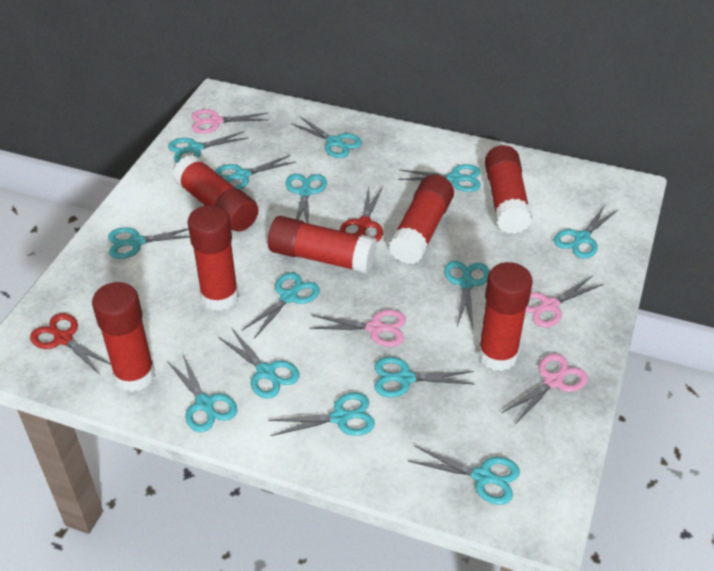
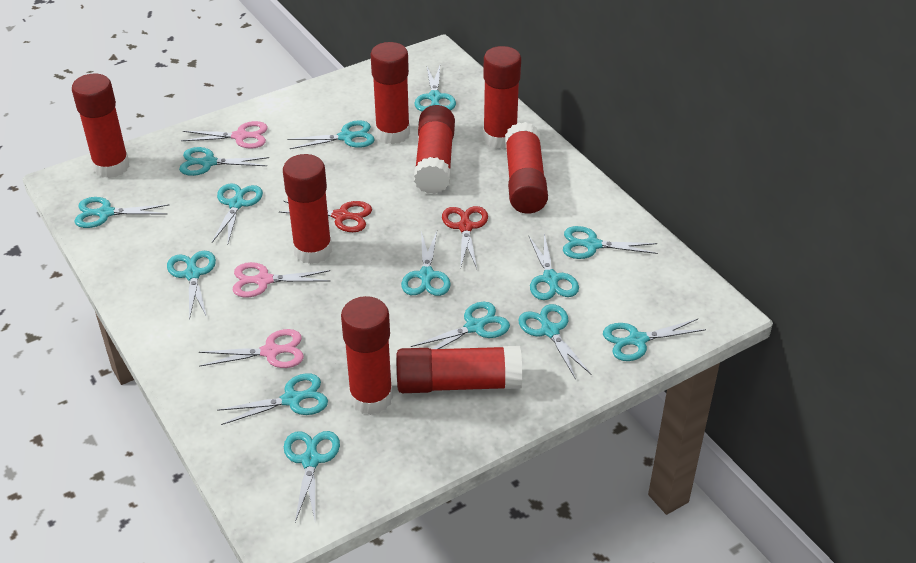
pink scissors: 4 -> 3
red glue stick: 7 -> 8

